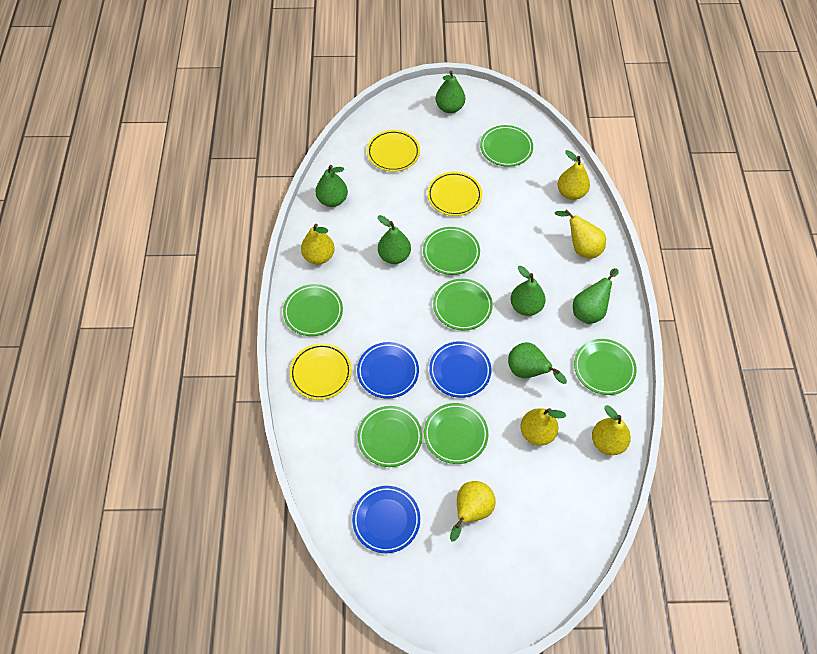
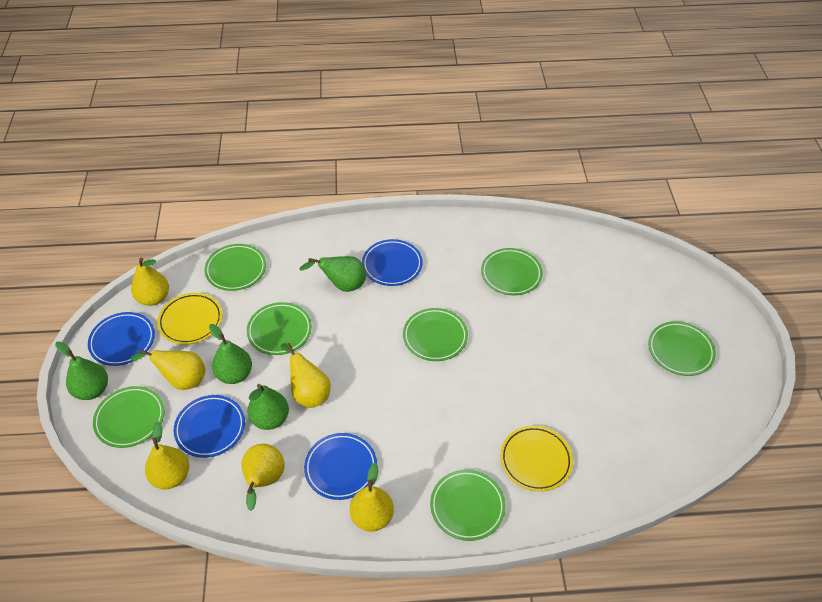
blue plate: 3 -> 4
green pear: 6 -> 4
yellow plate: 3 -> 2

